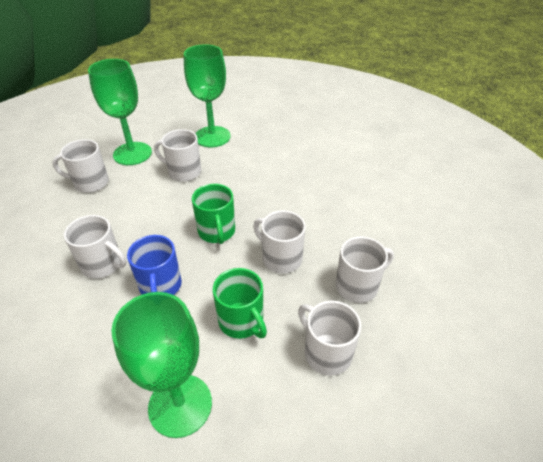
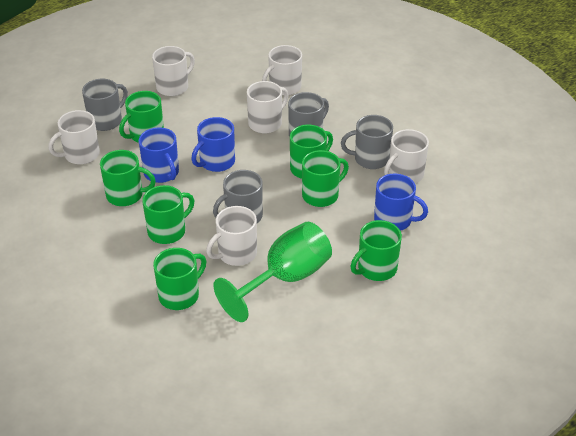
blue mug: 1 -> 3
green goblet: 3 -> 1
green mug: 2 -> 7
grey mug: 0 -> 4

